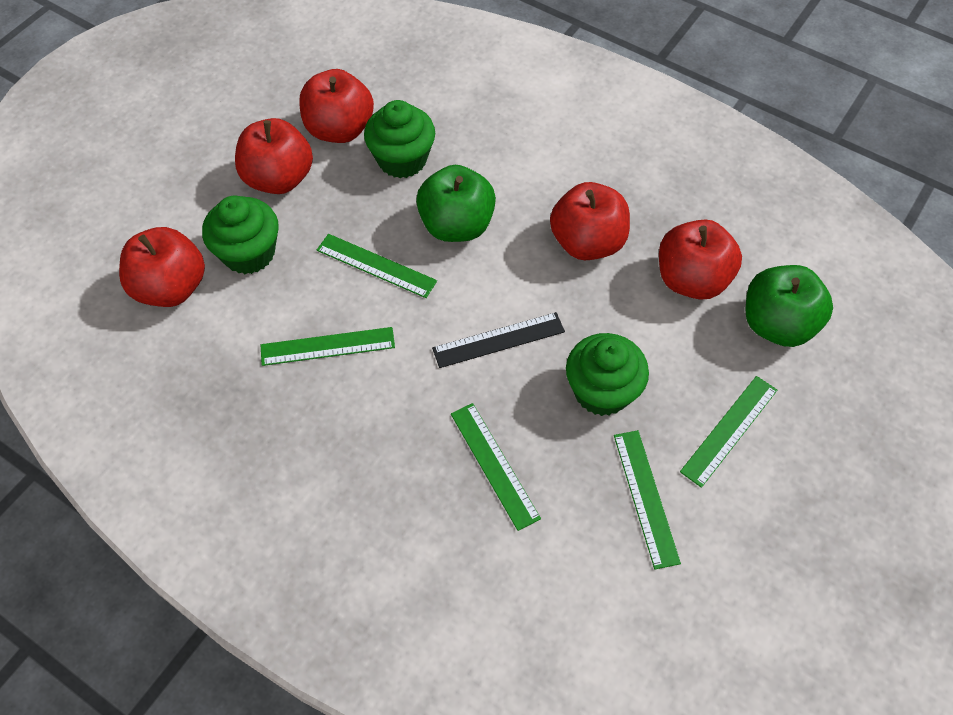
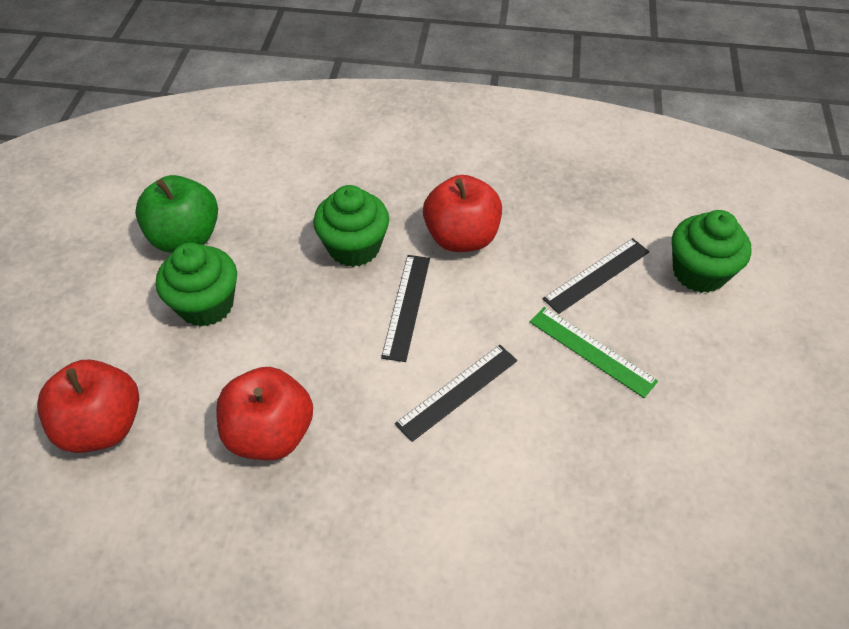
black ruler: 1 -> 3
green apple: 2 -> 1
green ruler: 5 -> 1
red apple: 5 -> 3

